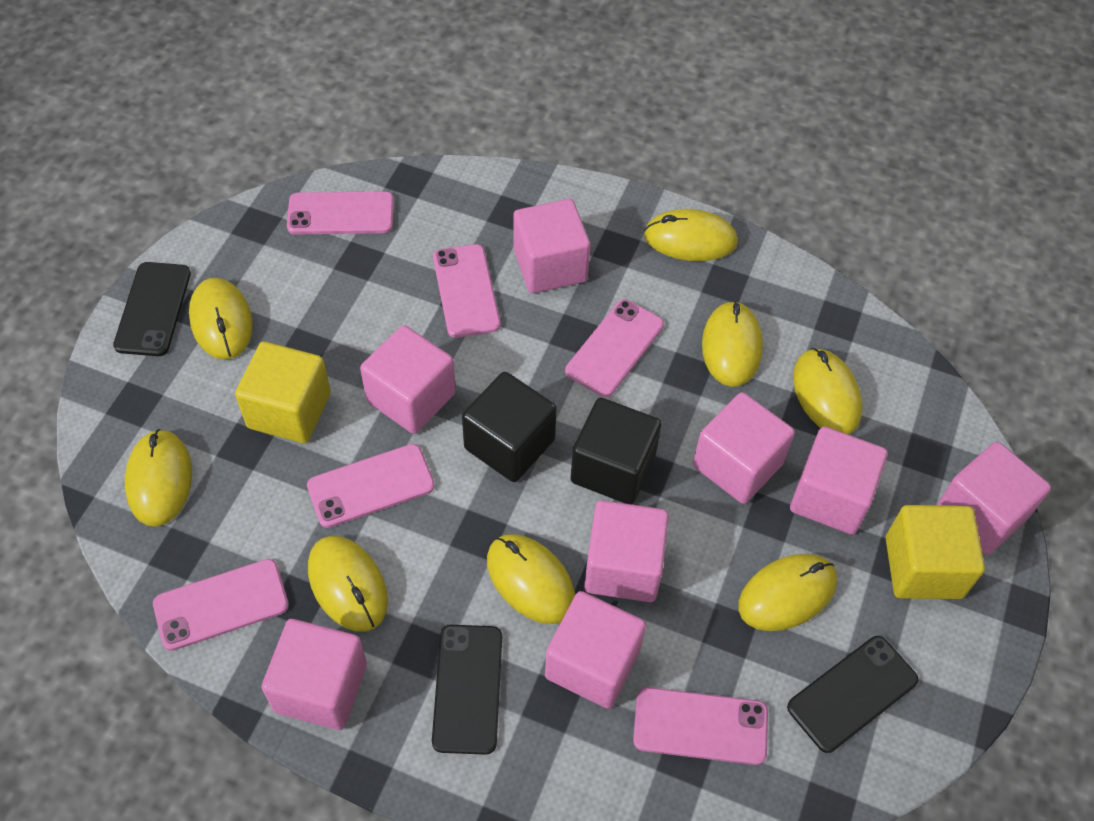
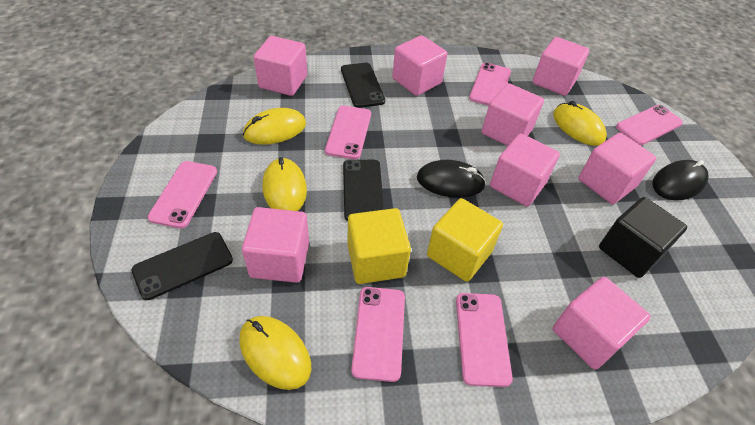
black cube: 2 -> 1
black mouse: 0 -> 2
yellow mouse: 8 -> 4

